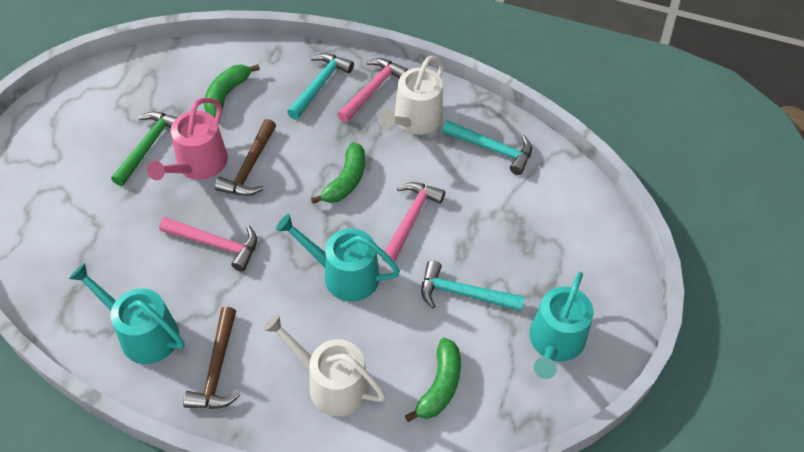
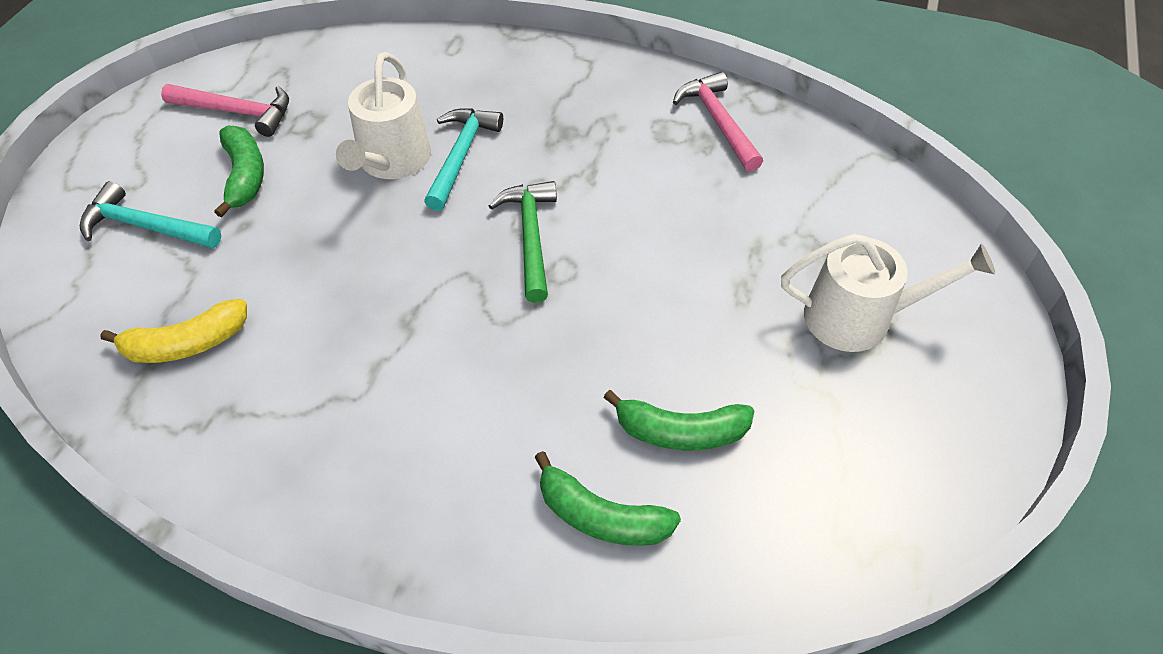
brown hammer: 2 -> 0
pink hammer: 3 -> 2
pink watering can: 1 -> 0
turquoise hammer: 3 -> 2
turquoise watering can: 3 -> 0
yellow banana: 0 -> 1

